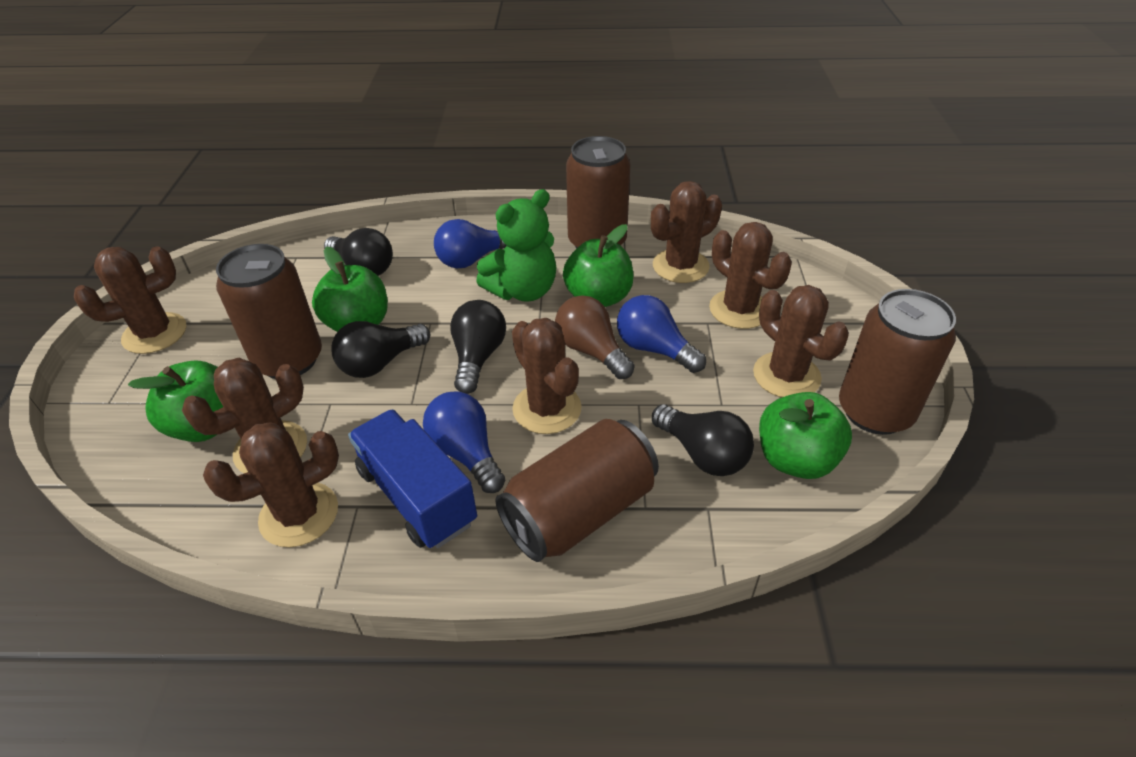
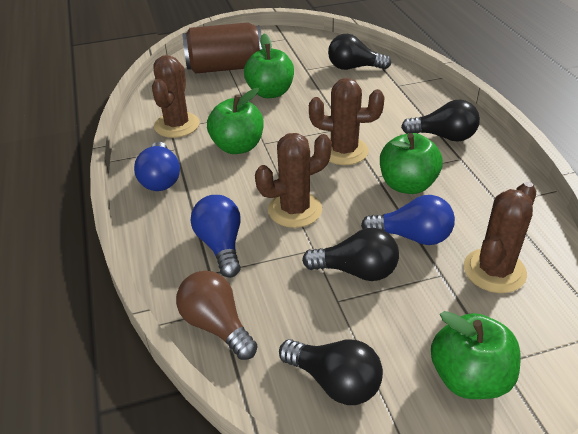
blue truck: 1 -> 0
brown cactus: 7 -> 4
brown can: 4 -> 1
green teddy bear: 1 -> 0

